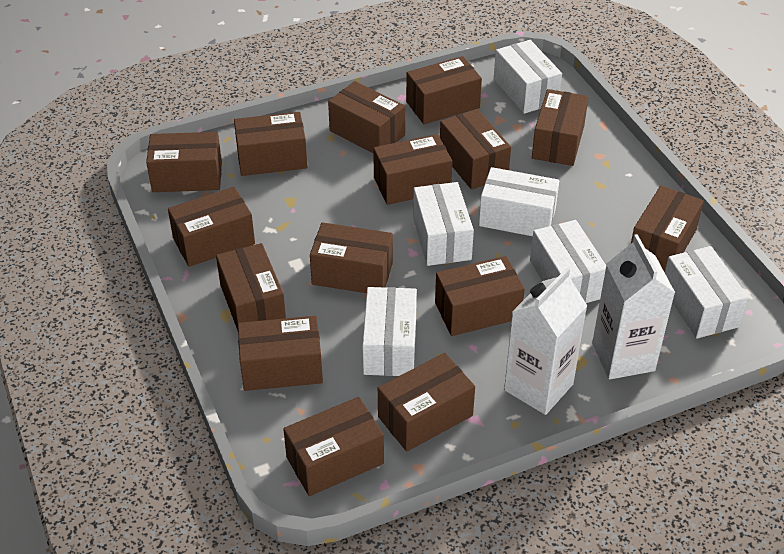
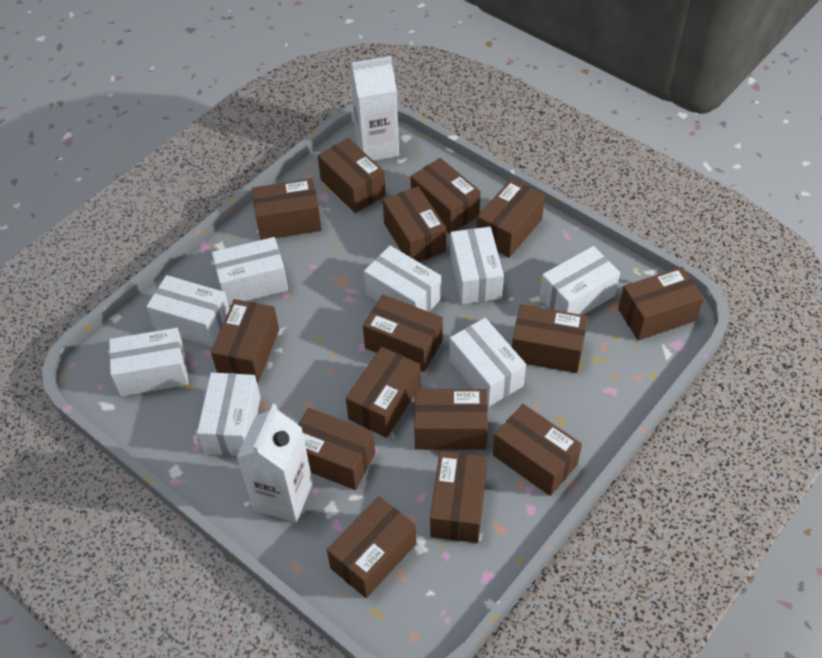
white box: 6 -> 8

